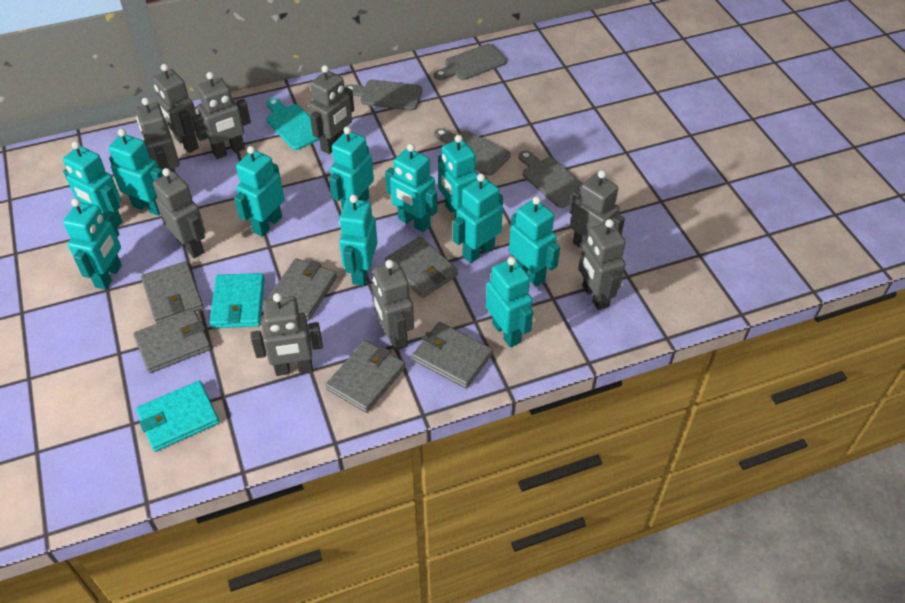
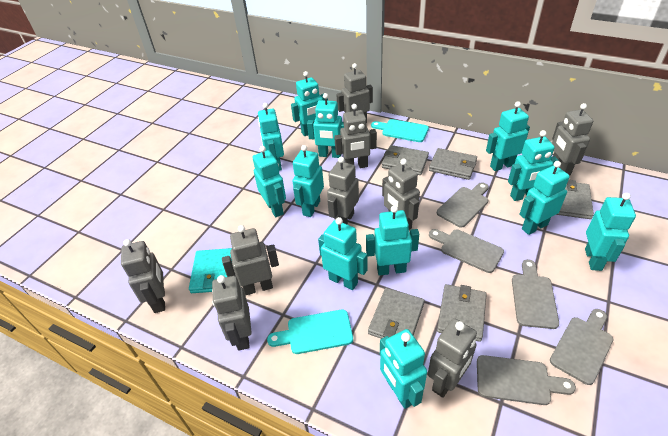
grey cutting board: 4 -> 5
grey wallet: 6 -> 5
turquoise cutting board: 1 -> 2
turquoise robot: 11 -> 12
turquoise wallet: 2 -> 1

